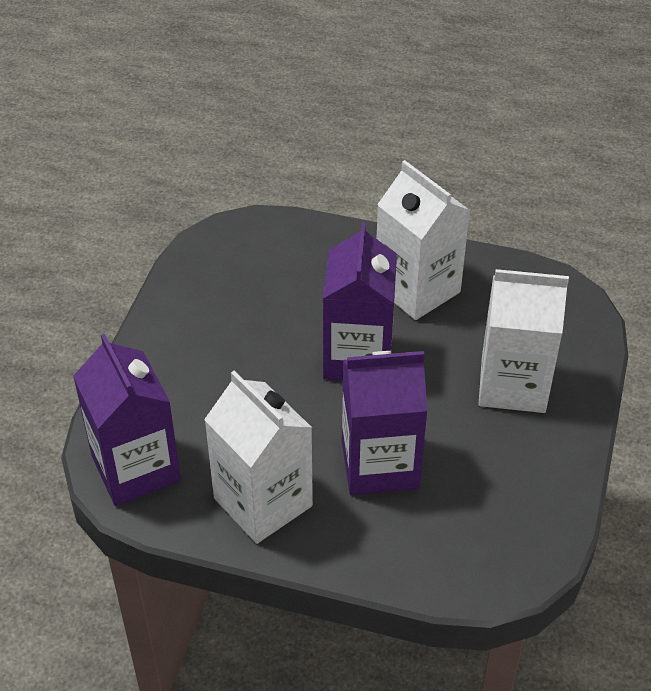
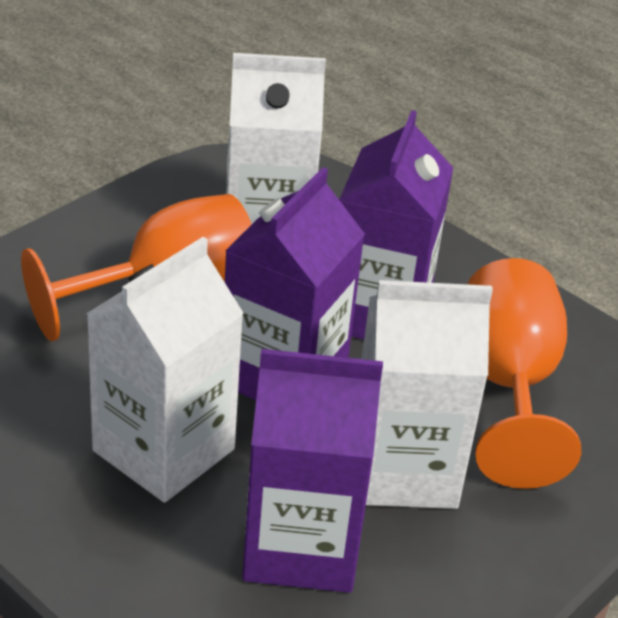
orange goblet: 0 -> 2

